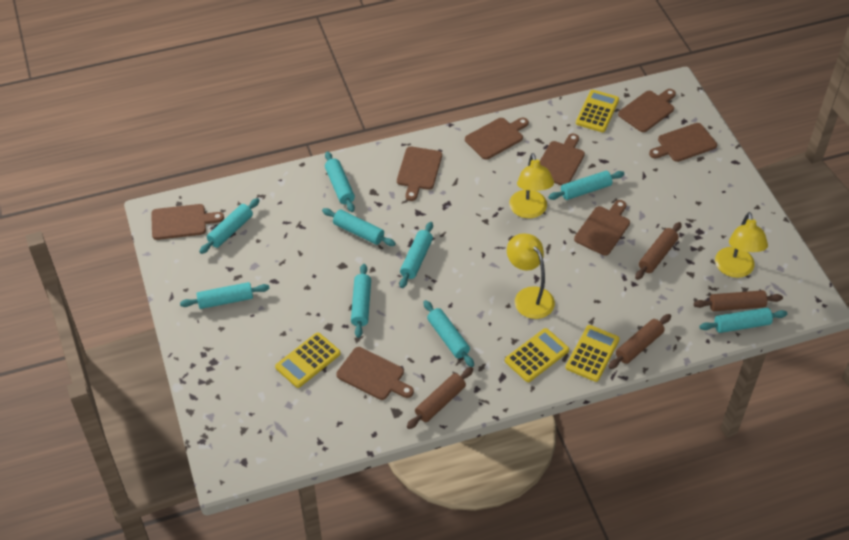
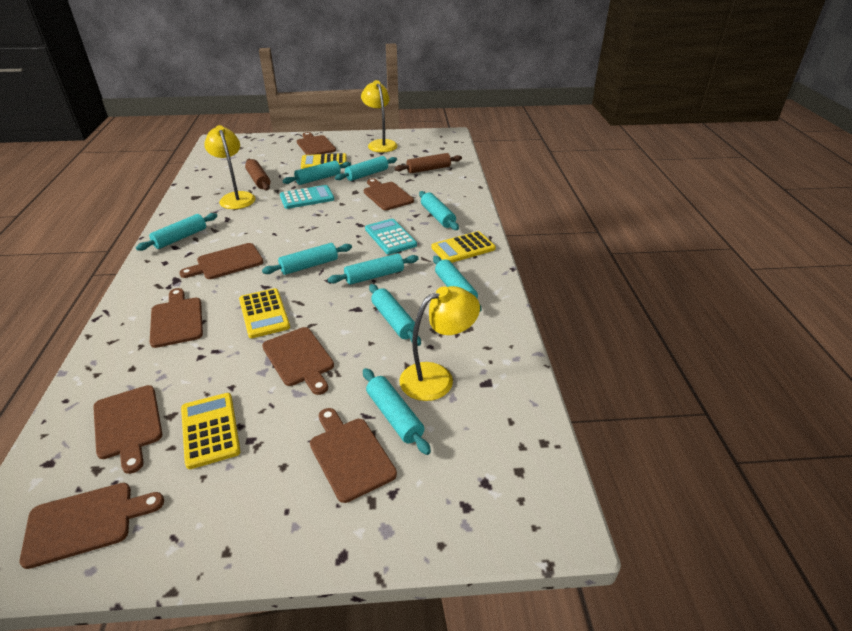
brown rolling pin: 4 -> 2
turquoise calculator: 0 -> 2

